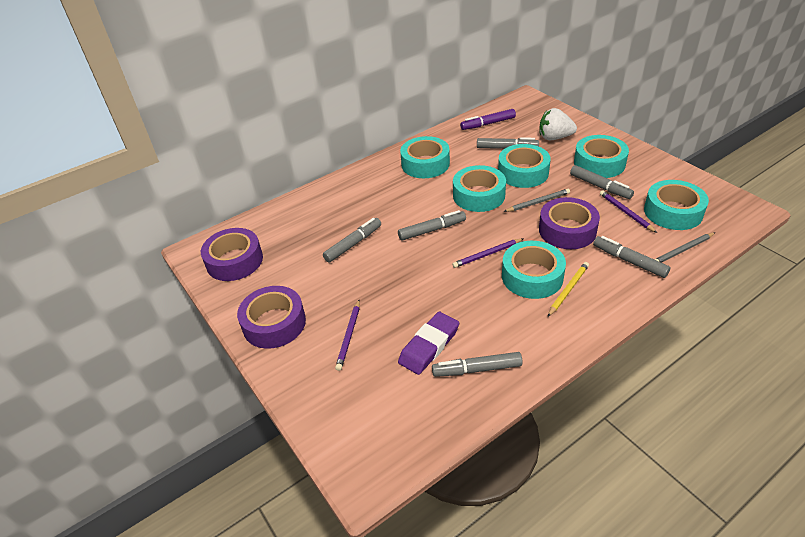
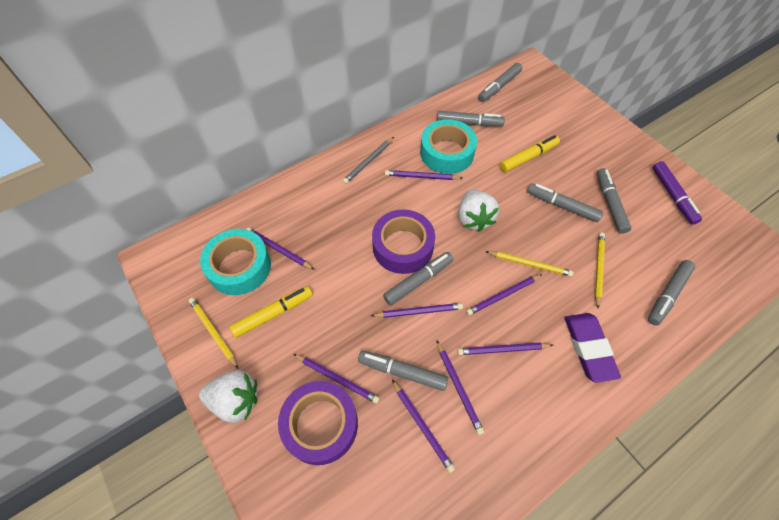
grey marker: 6 -> 7
grey pencil: 2 -> 1
purple pencil: 3 -> 8
purple tape: 3 -> 2
turquoise tape: 6 -> 2
white strawberry: 1 -> 2
yellow marker: 0 -> 2
yellow pencil: 1 -> 3

